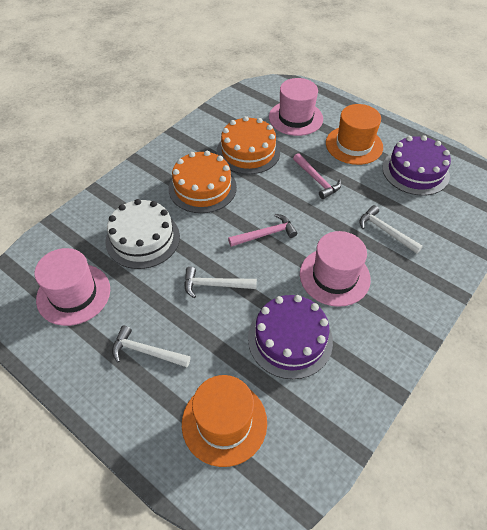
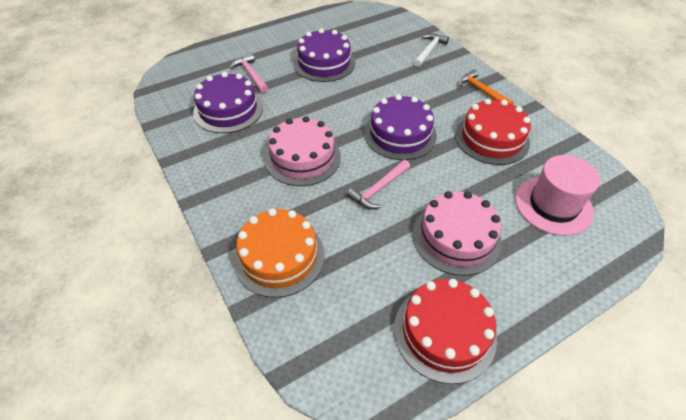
orange cake: 2 -> 1
orange hammer: 0 -> 1
orange hat: 2 -> 0
pink cake: 0 -> 2
pink hat: 3 -> 1
purple cake: 2 -> 3
red cake: 0 -> 2
white cake: 1 -> 0
white hammer: 3 -> 1

